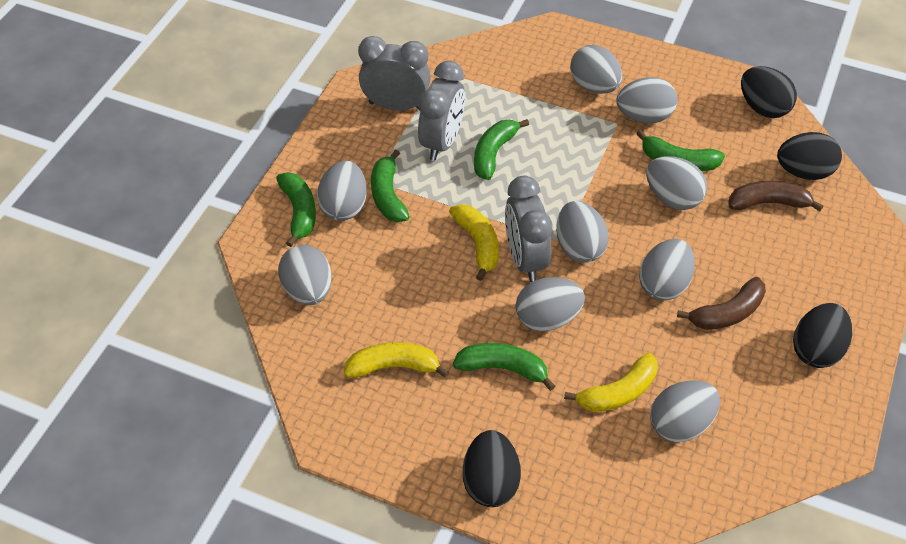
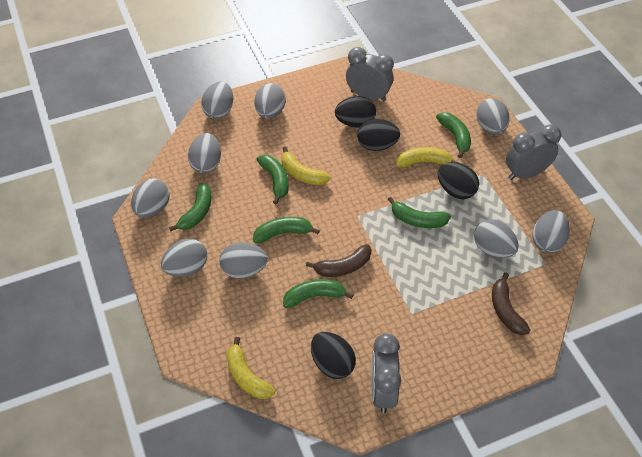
green banana: 5 -> 6

